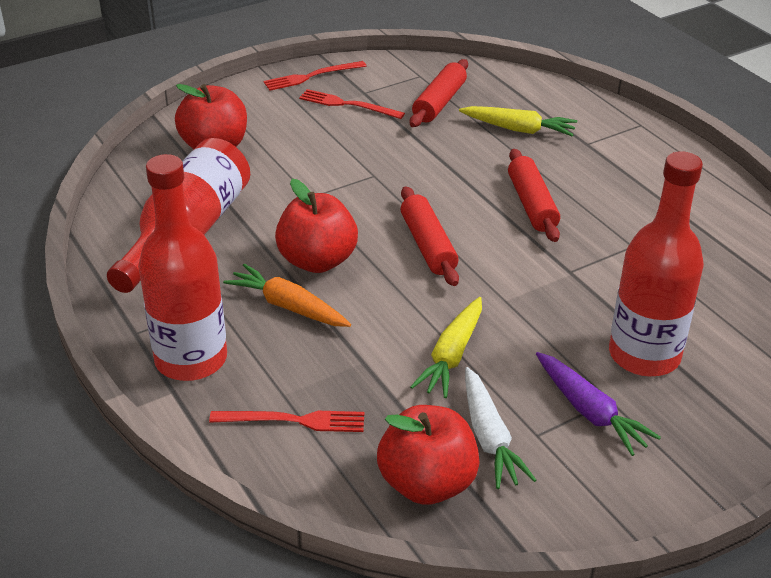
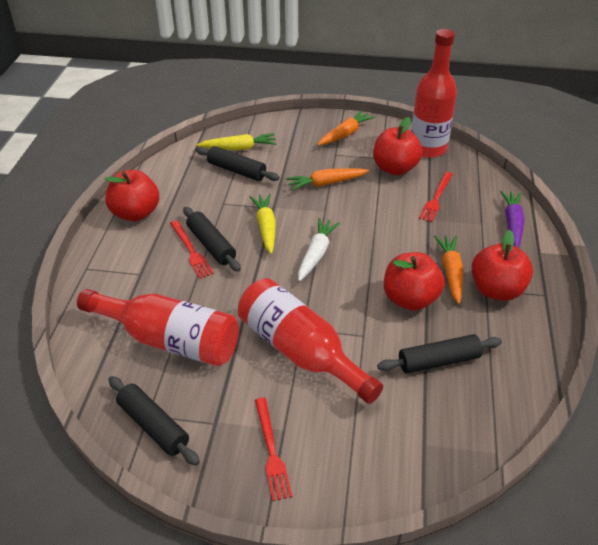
black rolling pin: 0 -> 4
orange carrot: 1 -> 3
red apple: 3 -> 4
red rolling pin: 3 -> 0

